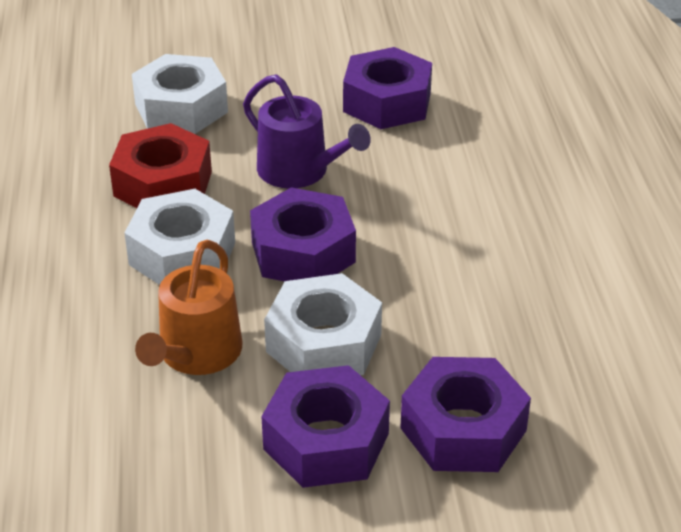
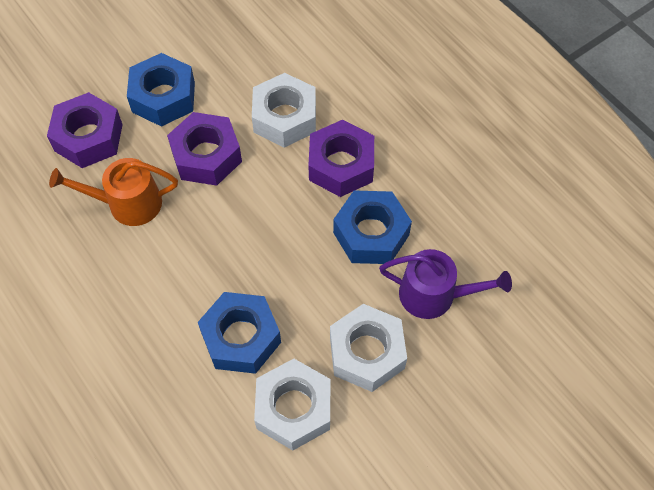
blue nut: 0 -> 3
purple nut: 4 -> 3
red nut: 1 -> 0

